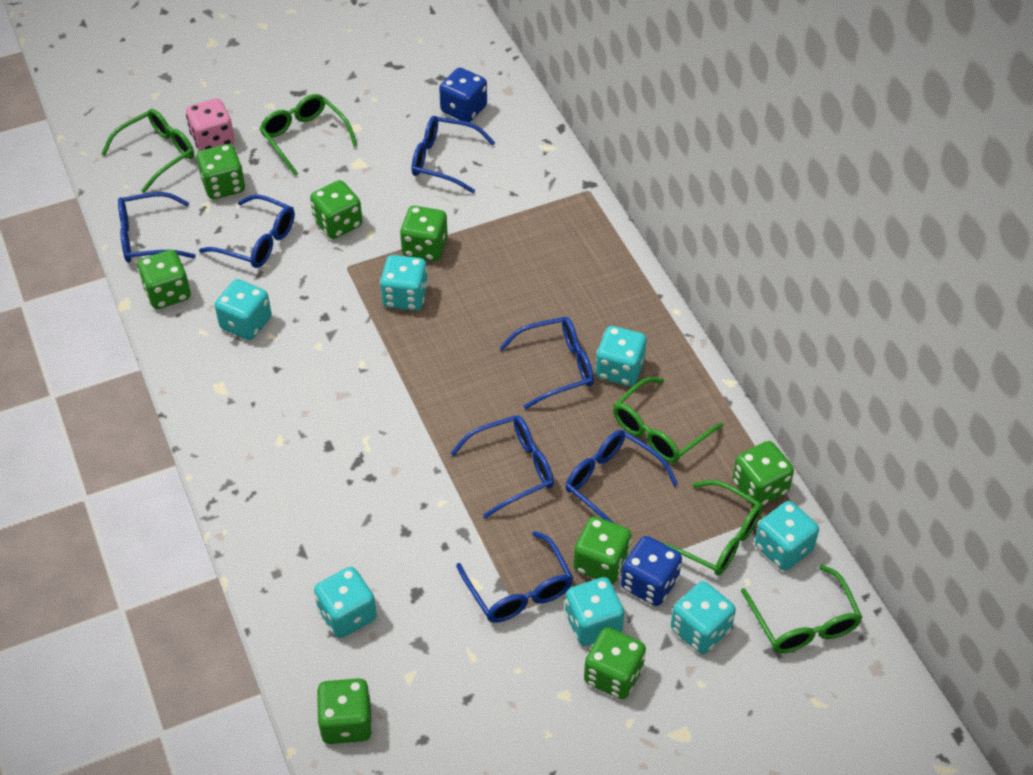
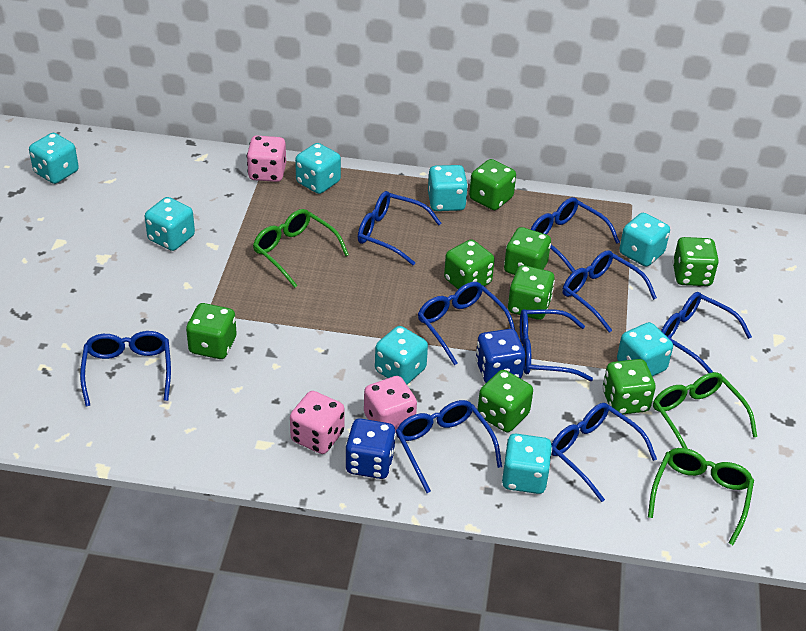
blue glasses: 7 -> 9
green glasses: 5 -> 3
pink dice: 1 -> 3
turquoise dice: 7 -> 8

